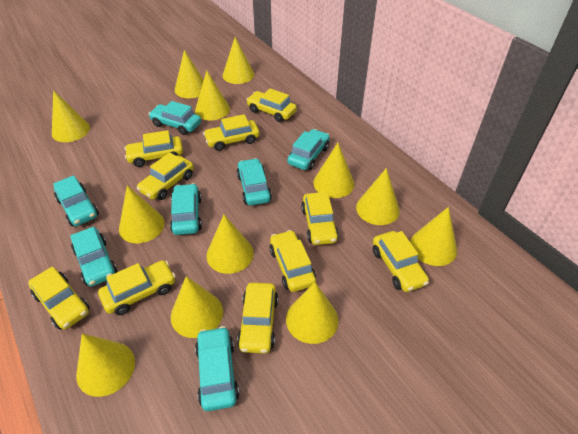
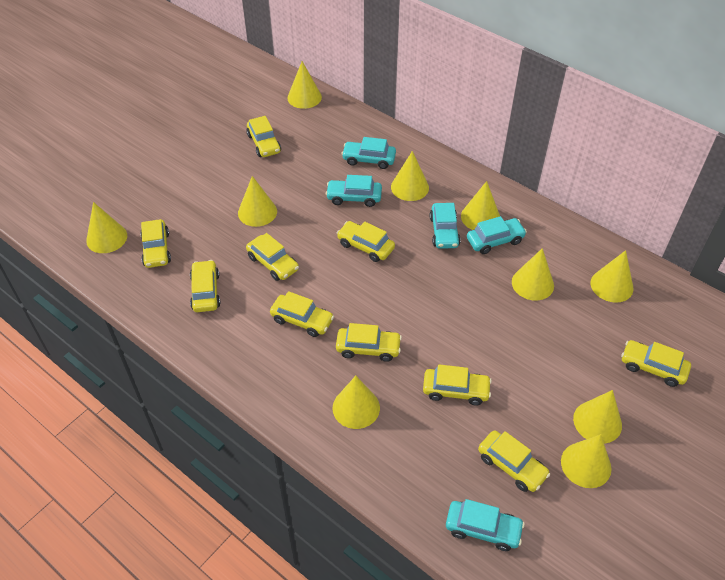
turquoise car: 7 -> 5
yellow cone: 12 -> 10

